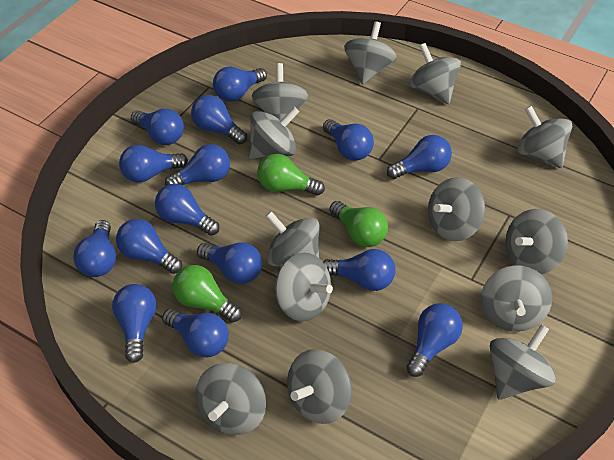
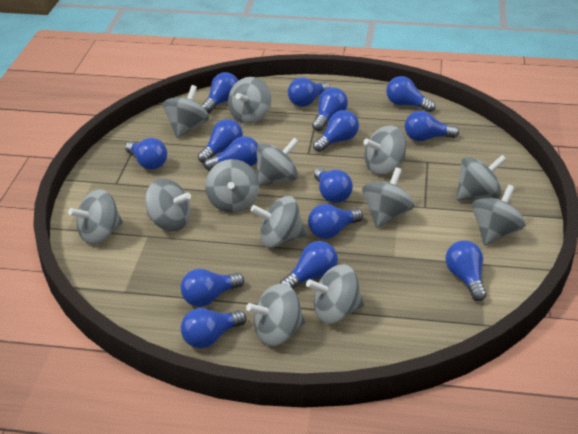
green light bulb: 3 -> 0

